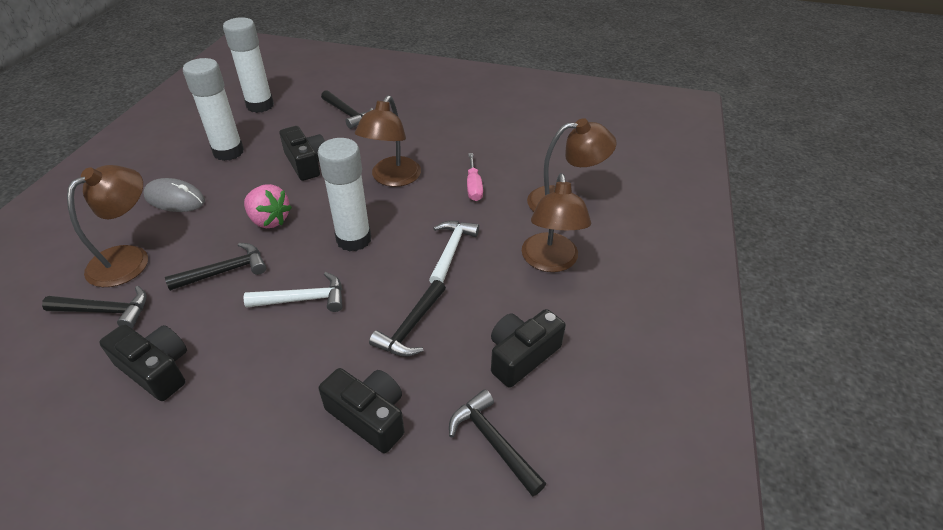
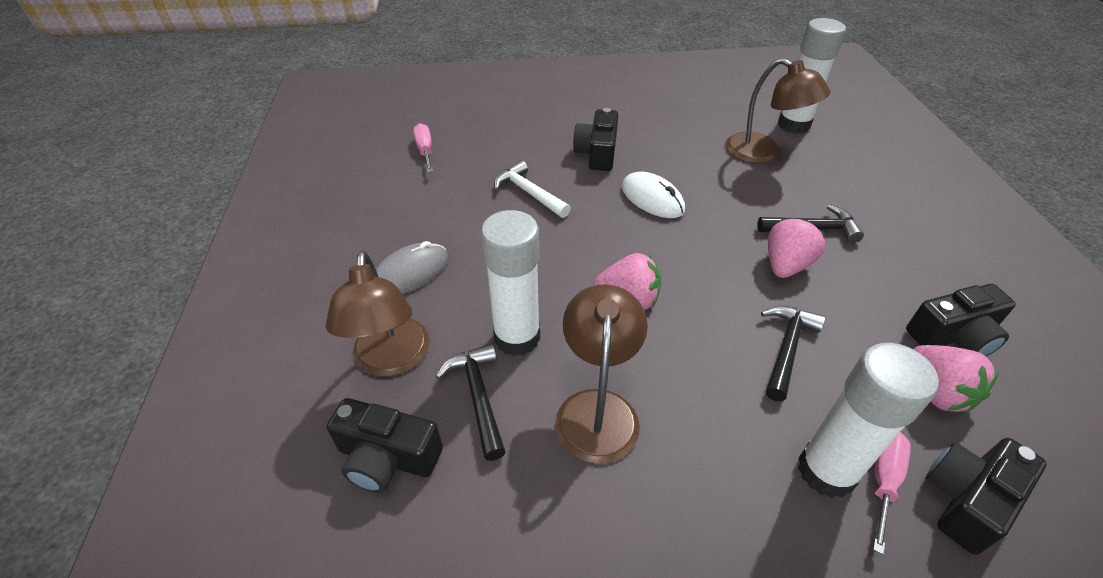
black hammer: 5 -> 3
brown lamp: 4 -> 3
pink screwdriver: 1 -> 2
pink strawberry: 1 -> 3
white hammer: 2 -> 1
white mouse: 0 -> 1

